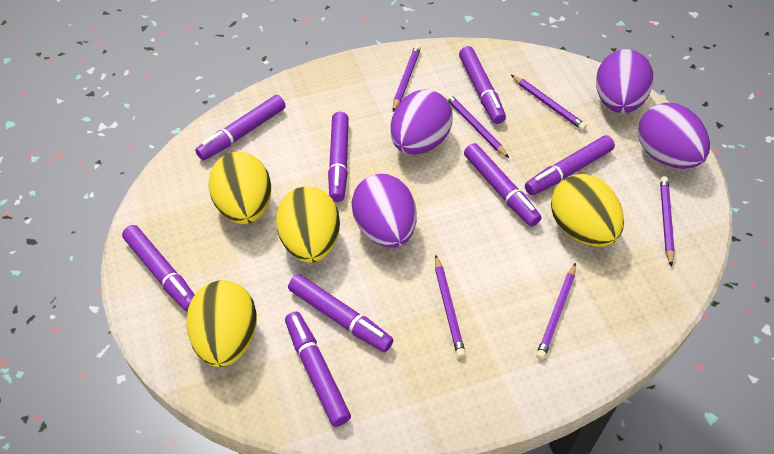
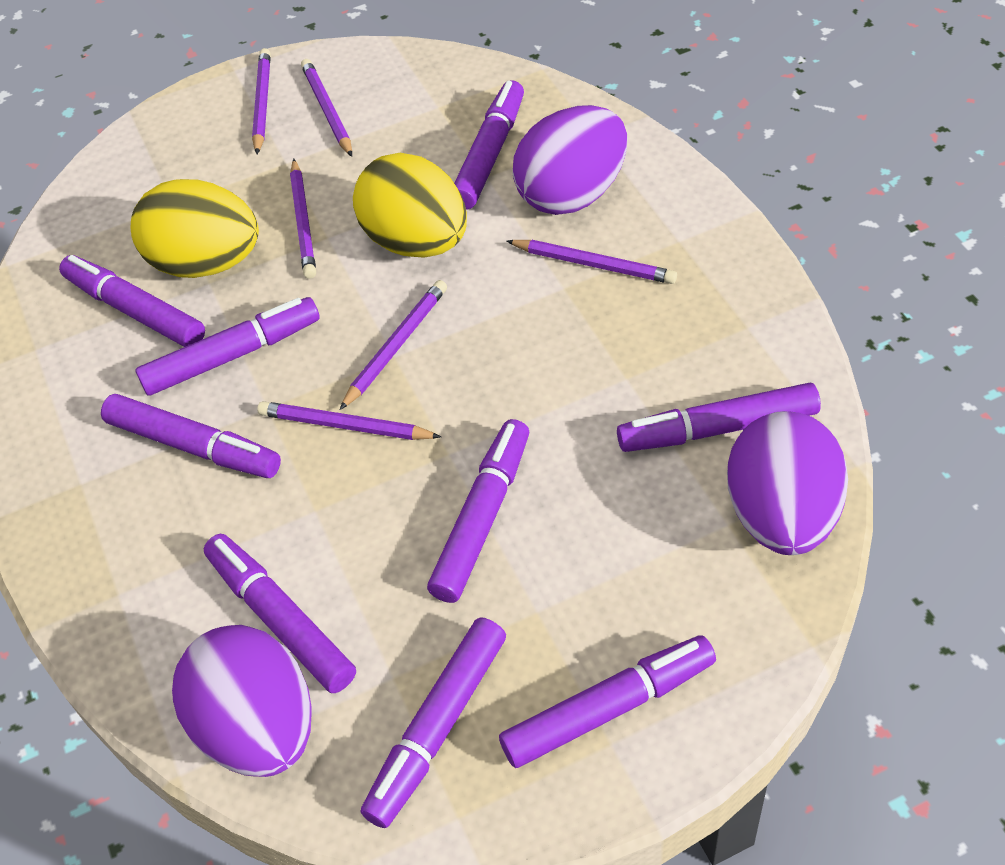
purple egg: 4 -> 3
purple marker: 8 -> 9
yellow egg: 4 -> 2

